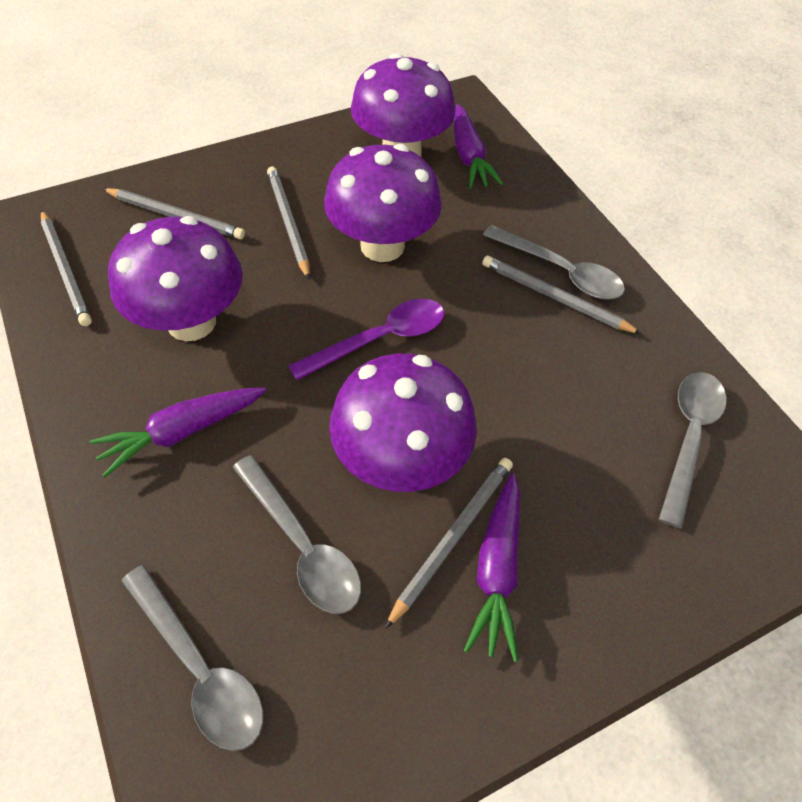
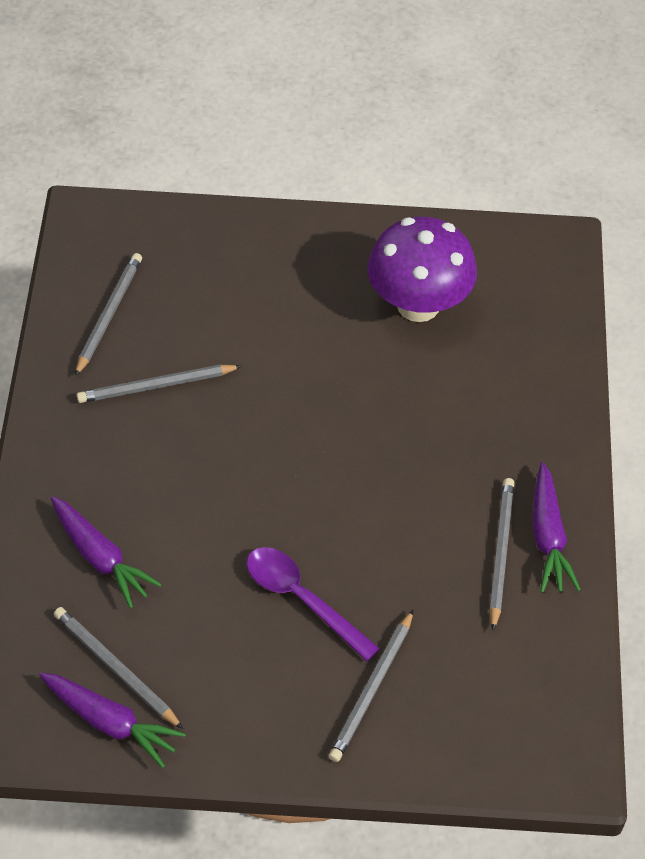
grey spoon: 4 -> 0
purple mushroom: 4 -> 1

